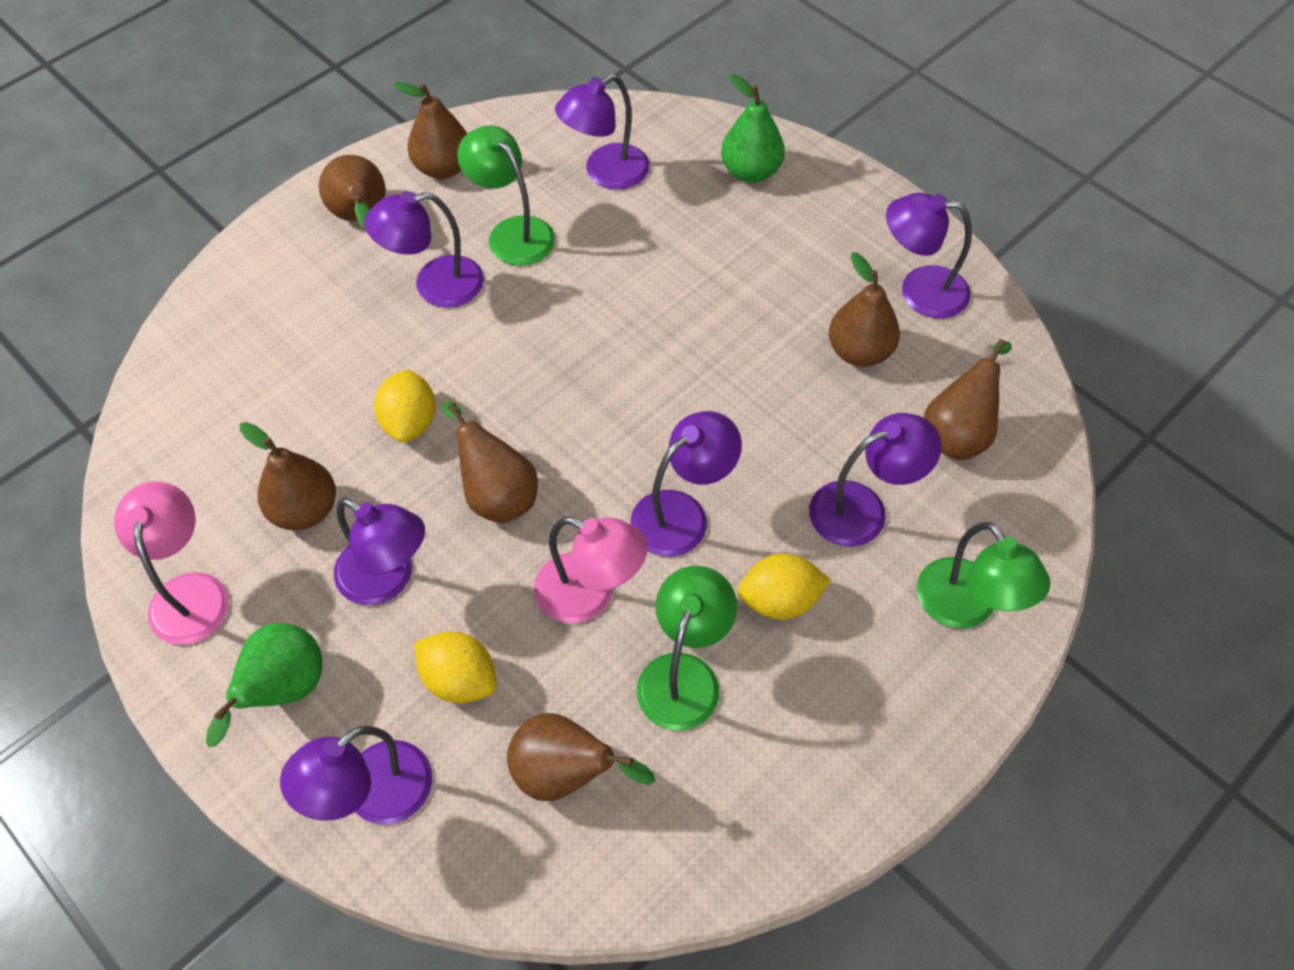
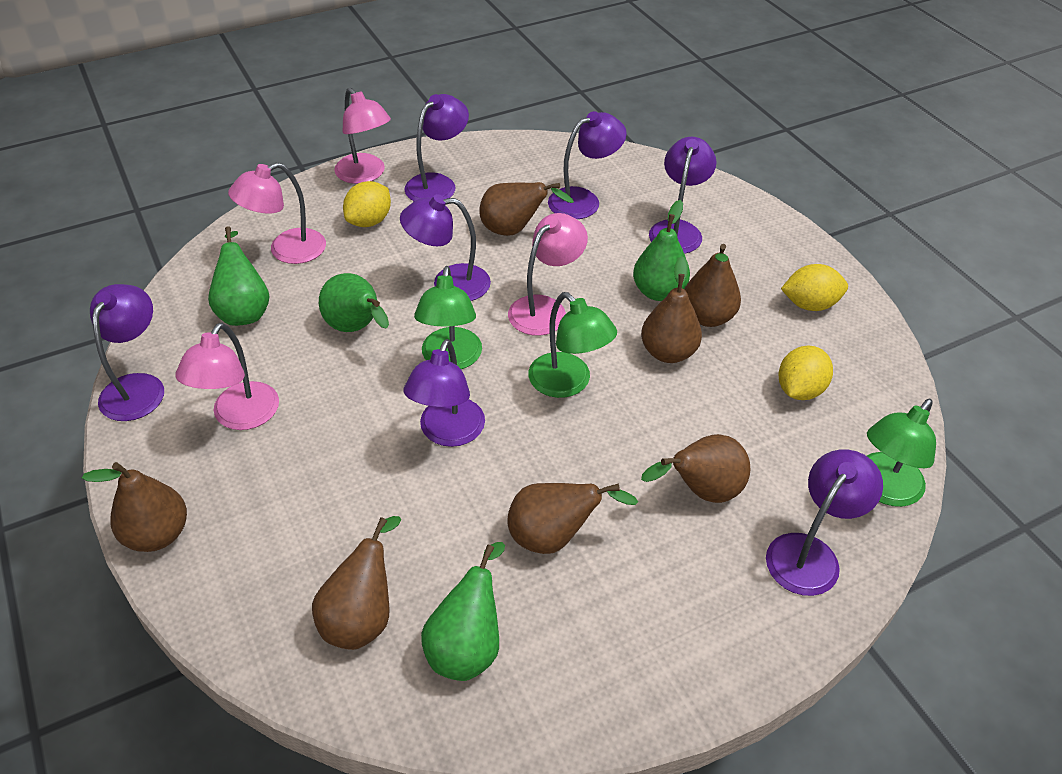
green pear: 2 -> 4
pink lamp: 2 -> 4

